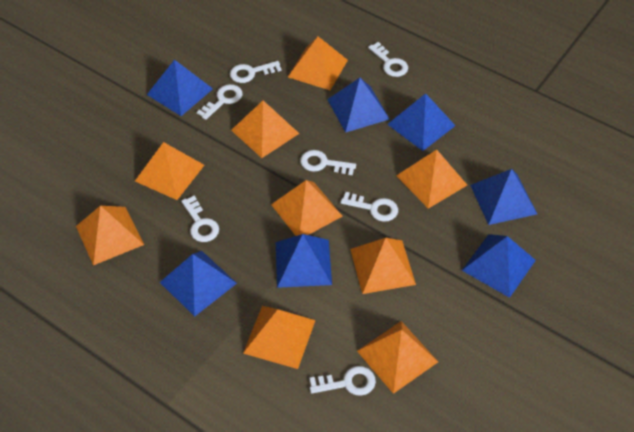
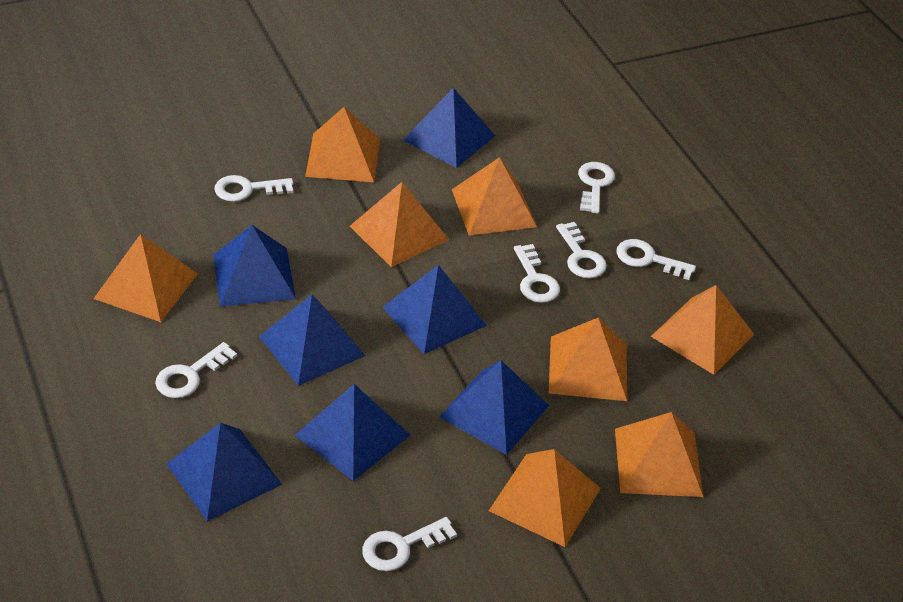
orange pyramid: 9 -> 8

